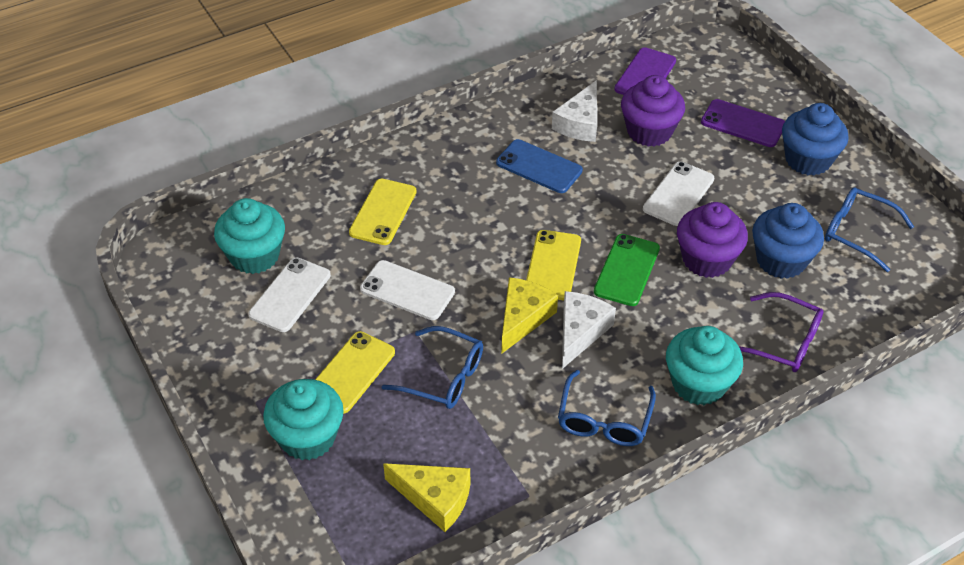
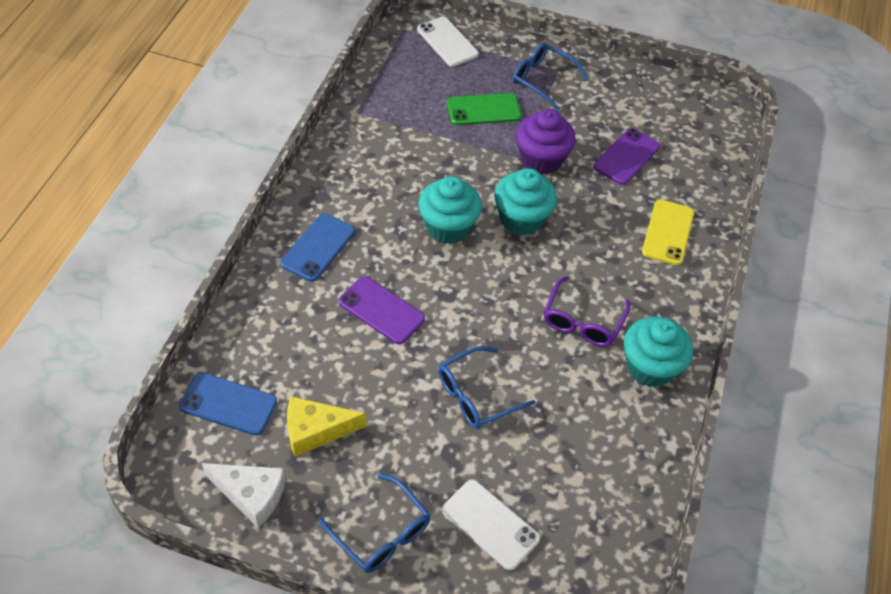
blue cupcake: 2 -> 0
blue phone: 1 -> 2
purple cupcake: 2 -> 1
white cheese: 2 -> 1
white phone: 3 -> 2
yellow cheese: 2 -> 1
yellow phone: 3 -> 1

